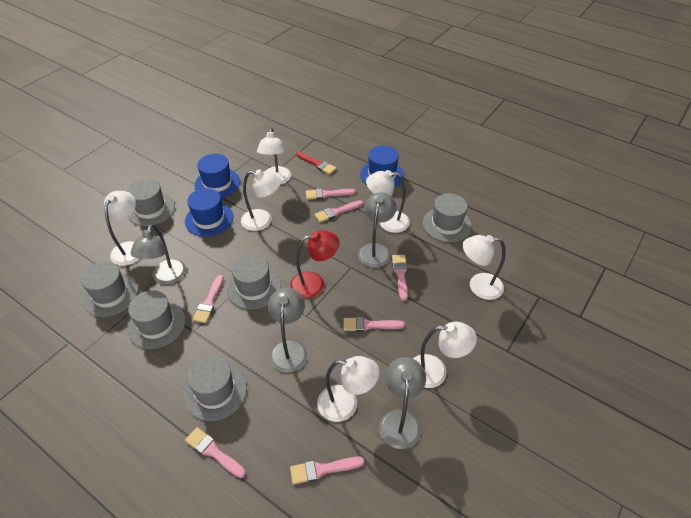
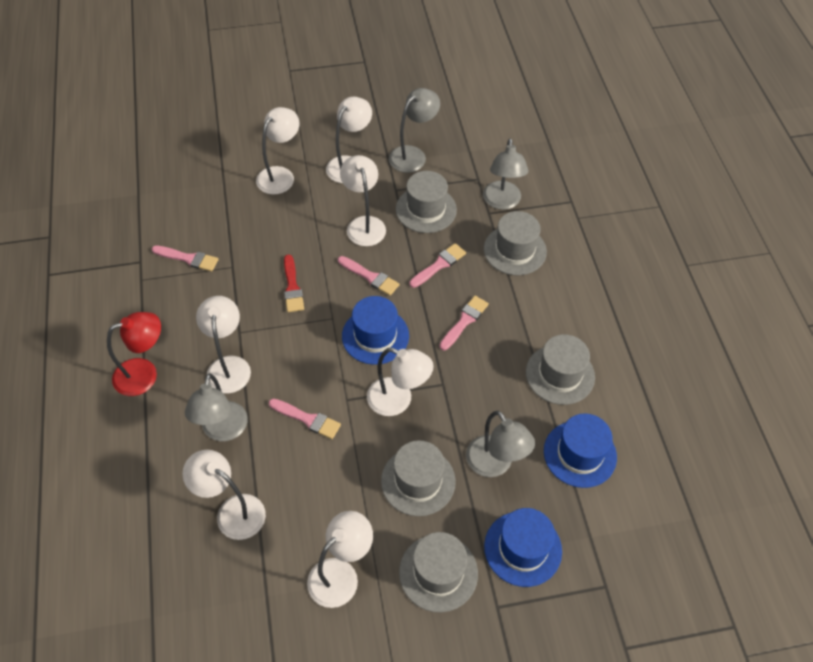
grey hat: 6 -> 5
pink brush: 7 -> 5

